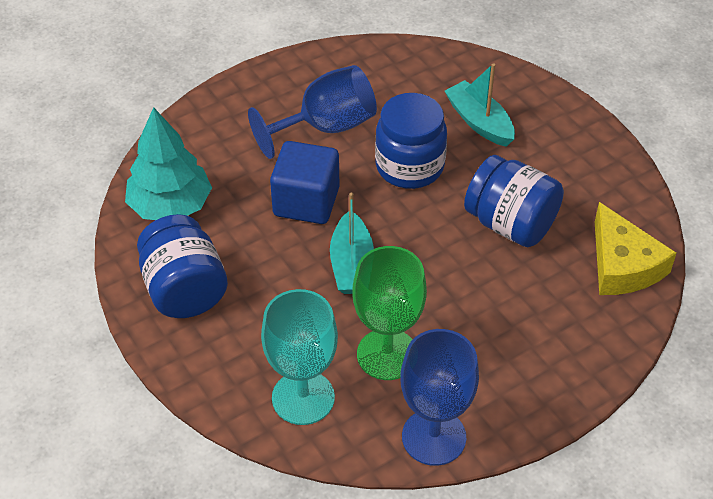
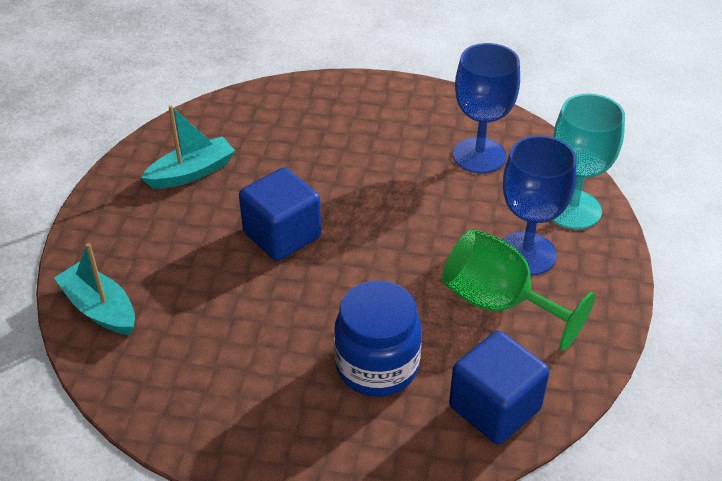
blue cube: 1 -> 2
blue jar: 3 -> 1
turquoise tree: 1 -> 0
yellow cheese: 1 -> 0

